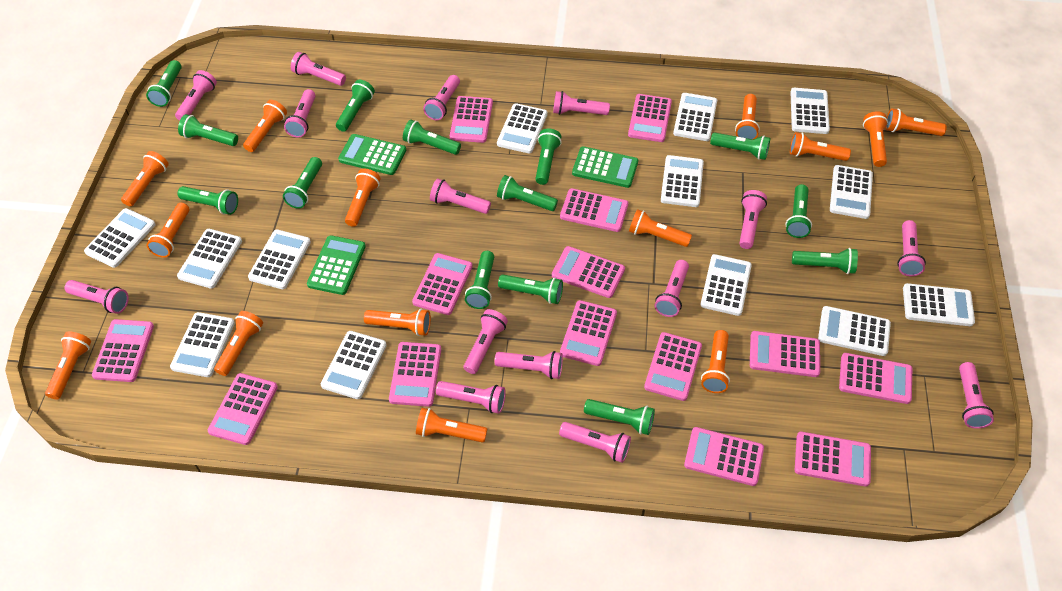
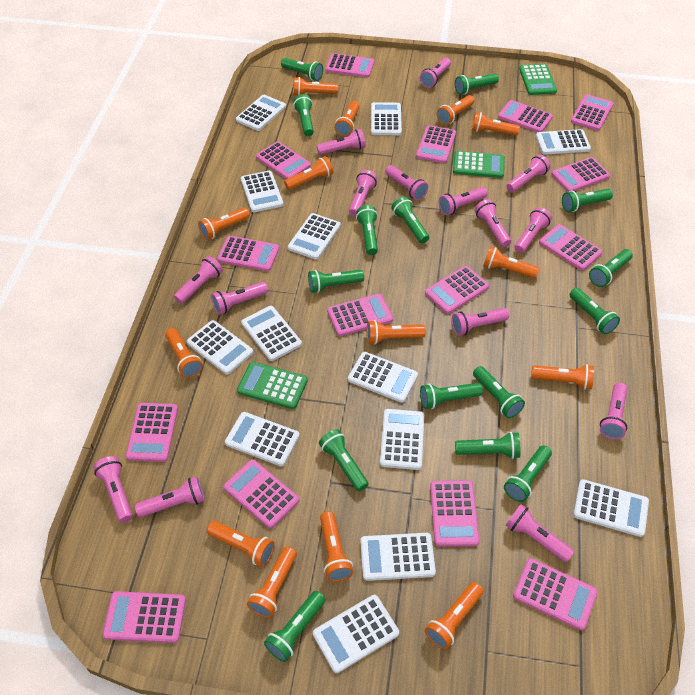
green flashlight: 14 -> 15
pink calculator: 14 -> 15

